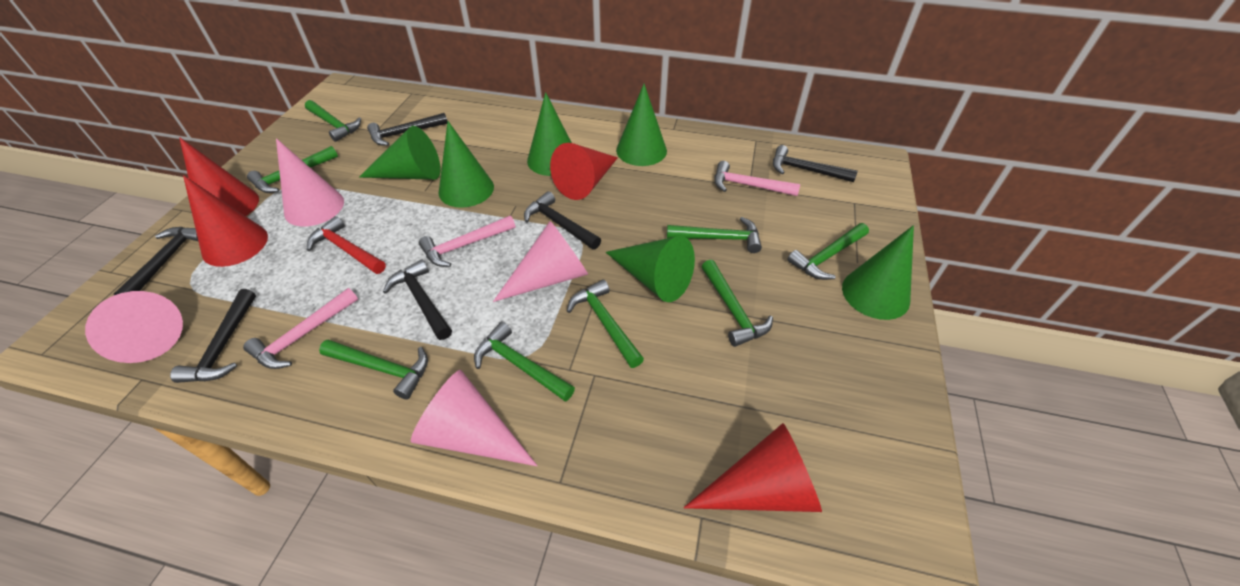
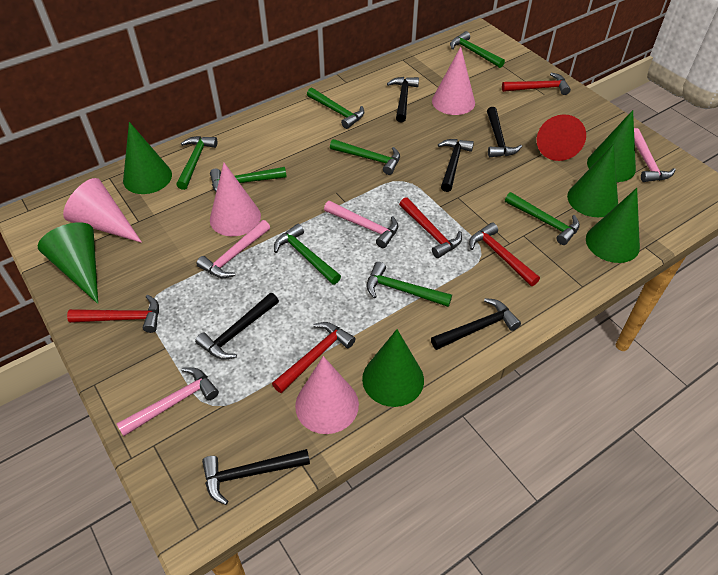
pink hammer: 3 -> 4
red cone: 4 -> 1
red hammer: 1 -> 5

